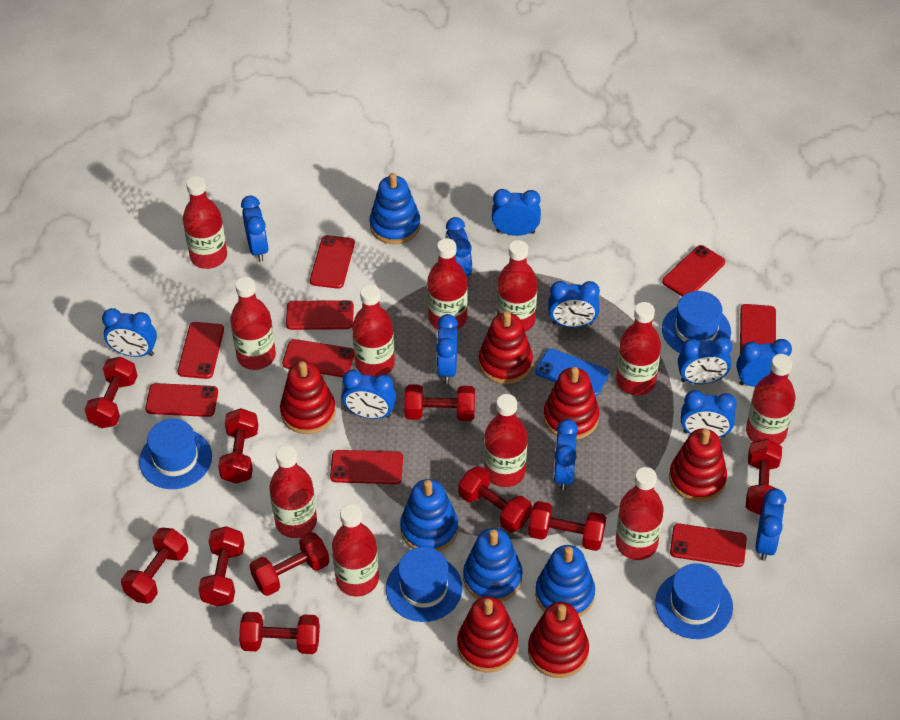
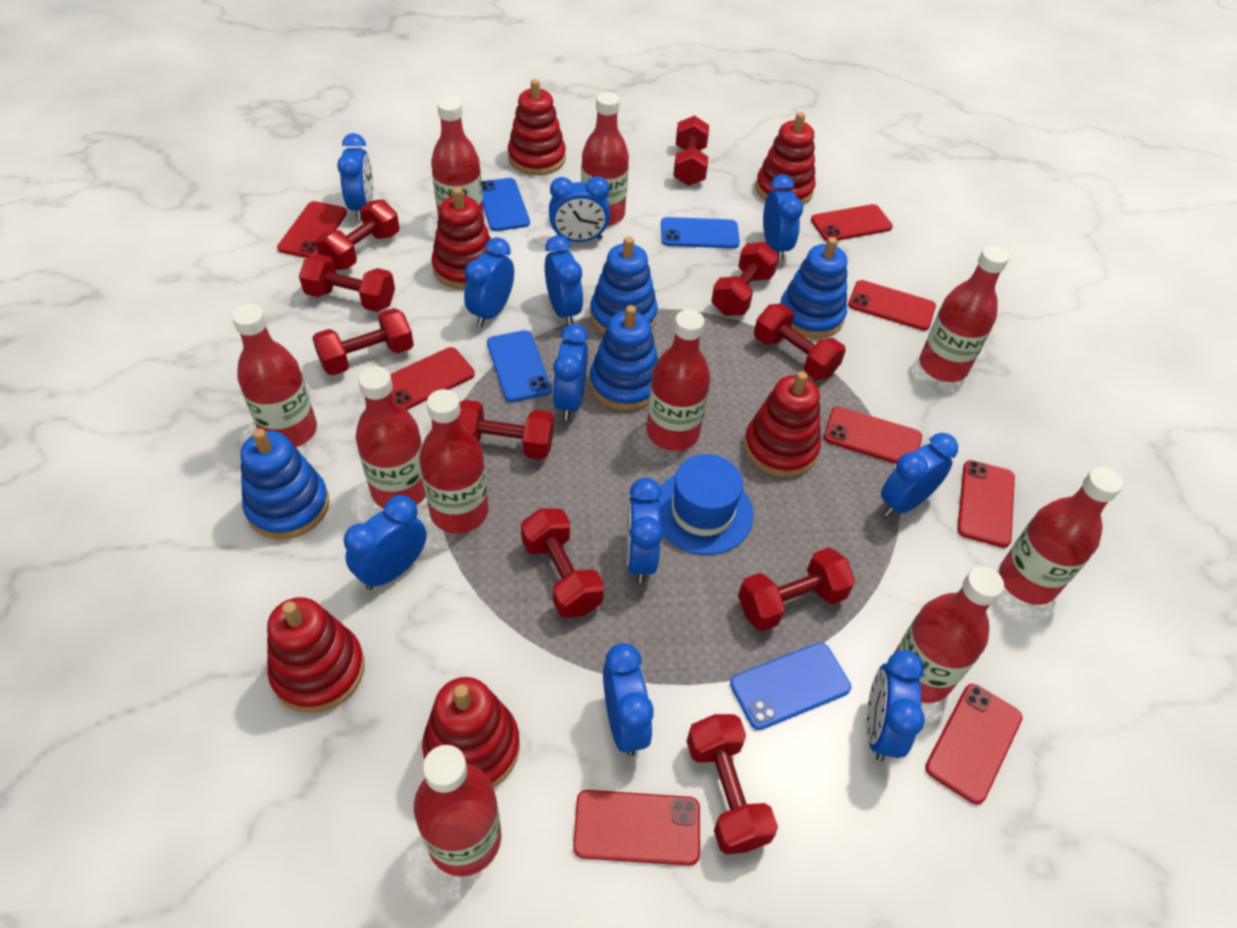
blue clock: 12 -> 11
blue hat: 4 -> 1
blue phone: 1 -> 4
red bottle: 11 -> 10
red phone: 9 -> 8

